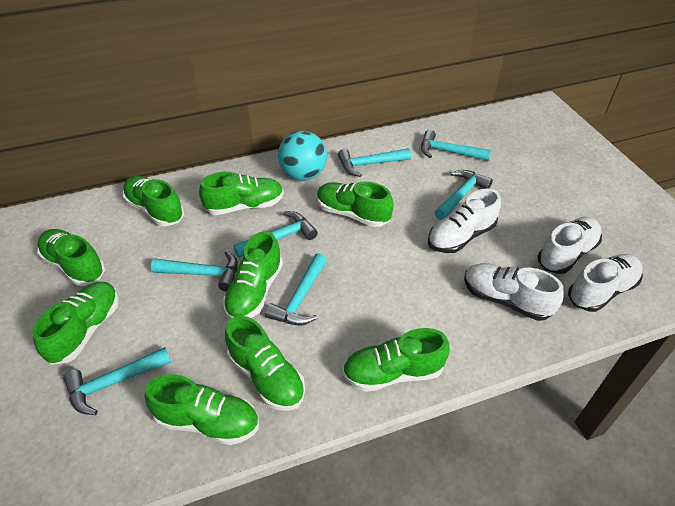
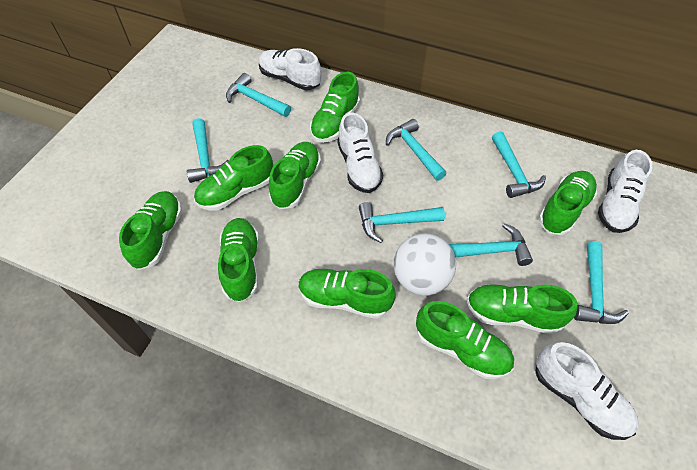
turquoise ball: 1 -> 0
white ball: 0 -> 1

